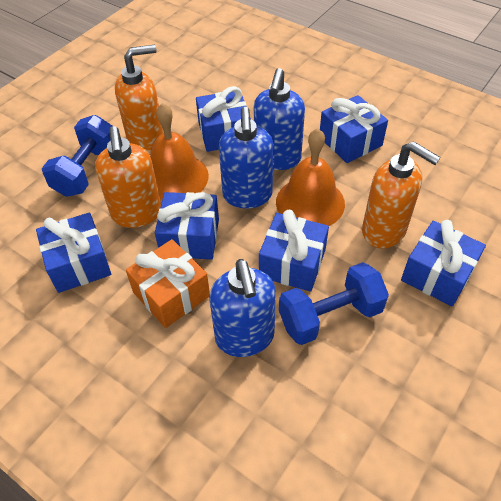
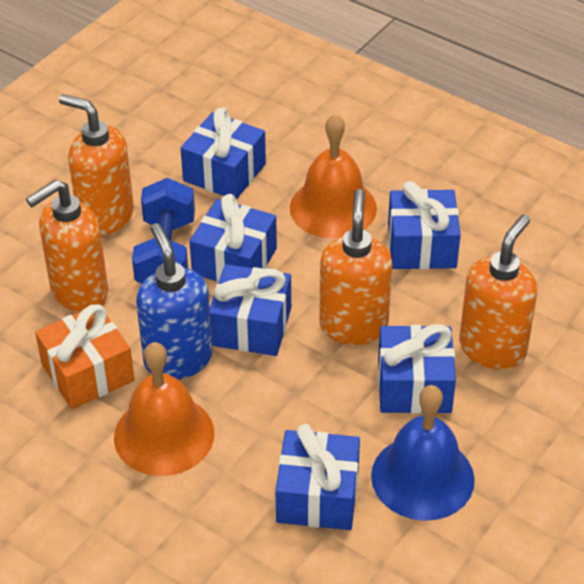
blue bell: 0 -> 1
blue dumbbell: 2 -> 1
blue soap dispenser: 3 -> 1
orange soap dispenser: 3 -> 4

